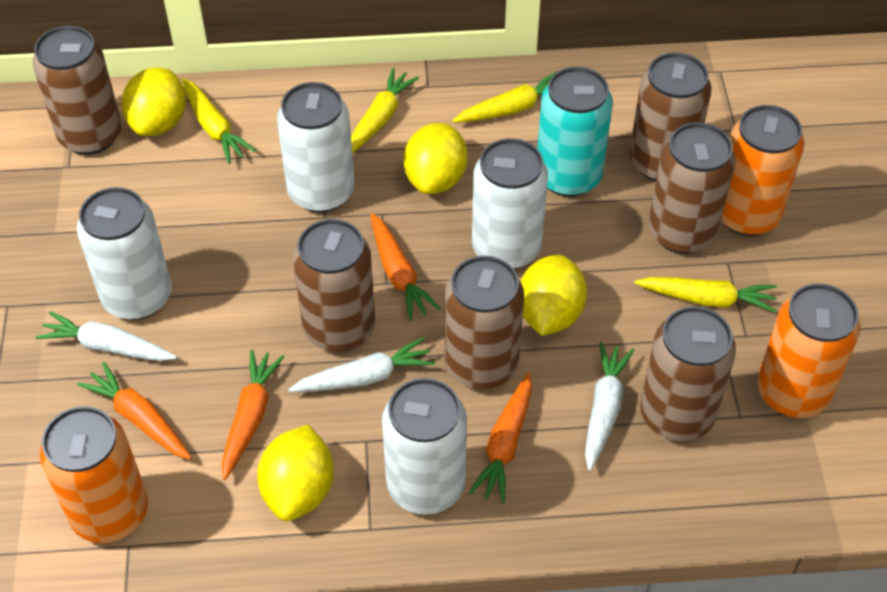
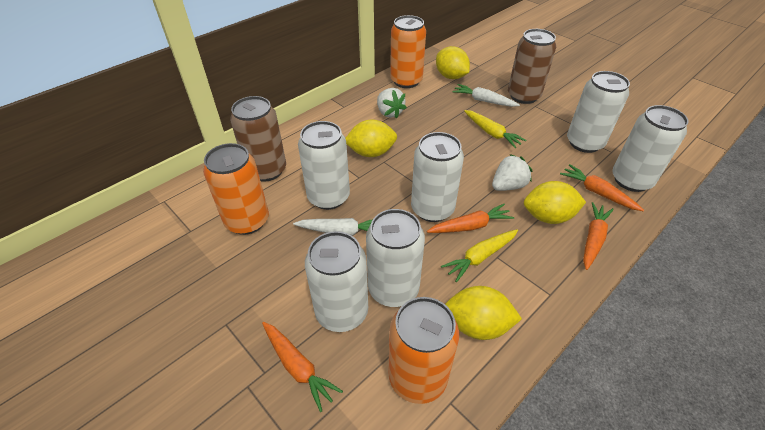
brown can: 6 -> 2
turquoise can: 1 -> 0
white can: 4 -> 6
white carrot: 3 -> 2
white strawberry: 0 -> 2
yellow carrot: 4 -> 2

